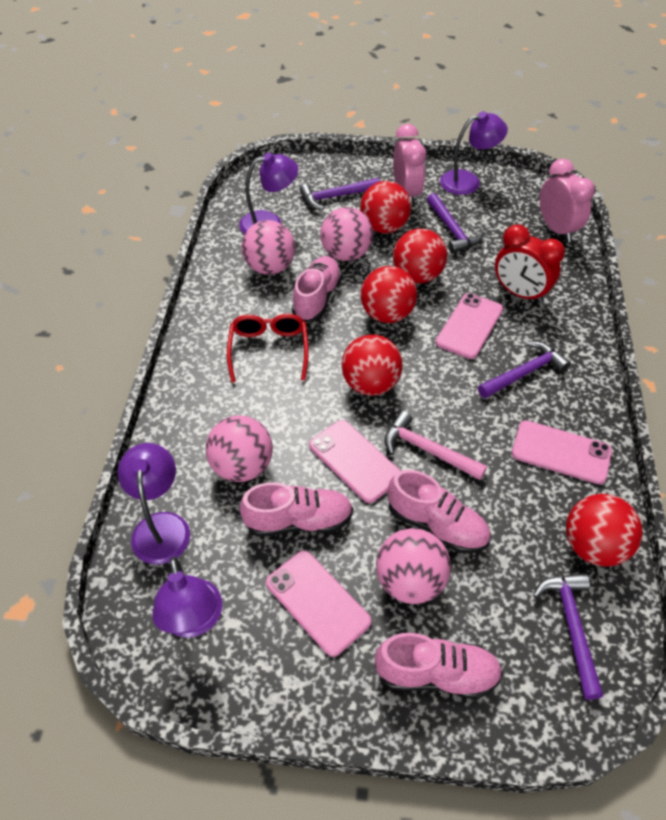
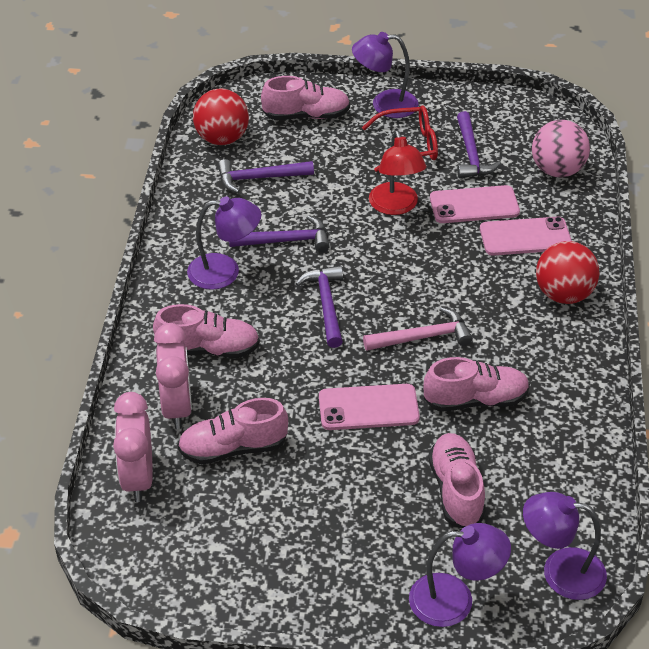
pink ball: 4 -> 1
pink phone: 4 -> 3
pink shoe: 4 -> 5
red ball: 5 -> 2
red clock: 1 -> 0
red lamp: 0 -> 1

